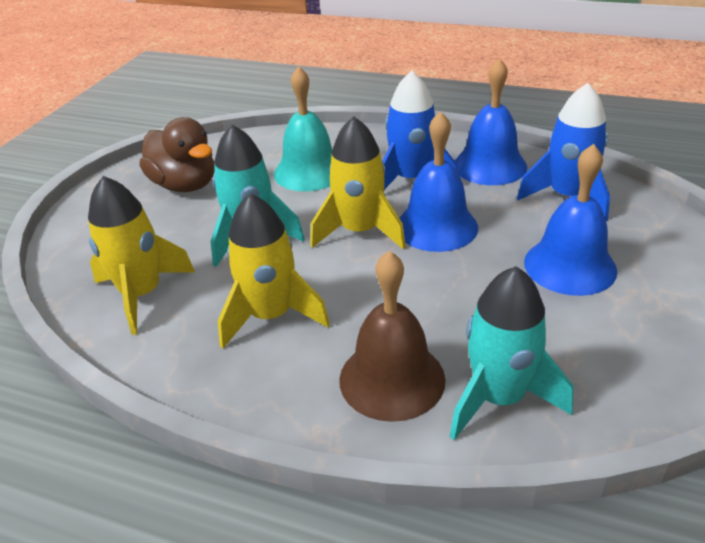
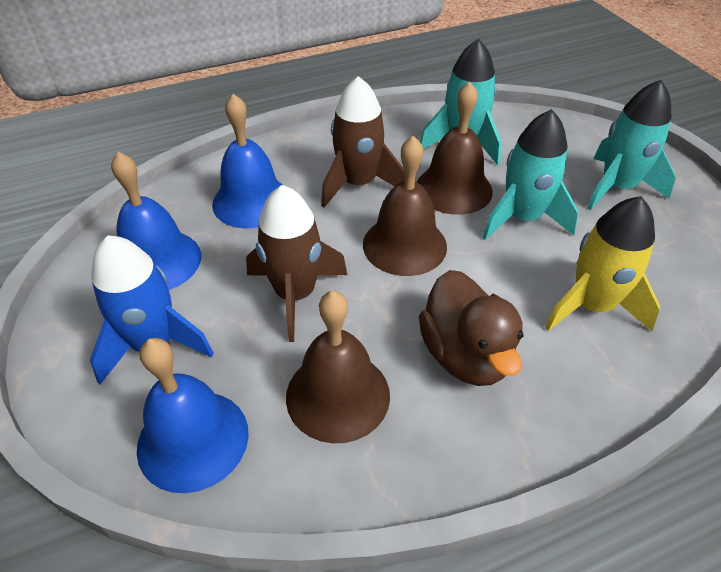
blue rocket: 2 -> 1
brown bell: 1 -> 3
brown rocket: 0 -> 2
turquoise bell: 1 -> 0
turquoise rocket: 2 -> 3
yellow rocket: 3 -> 1

